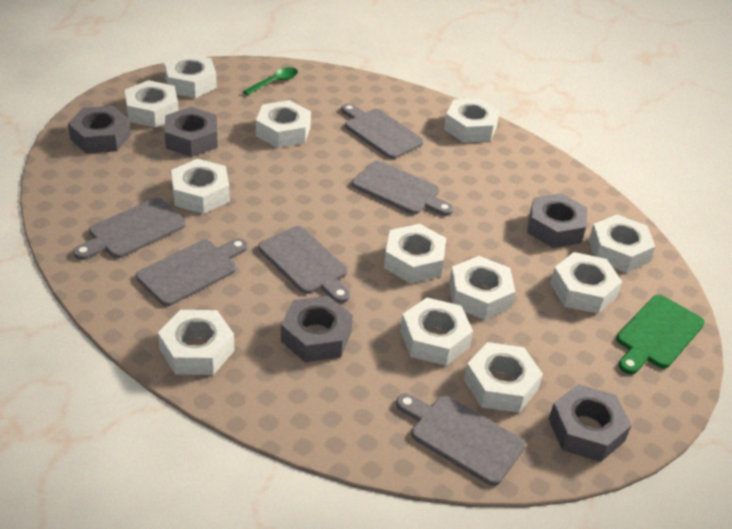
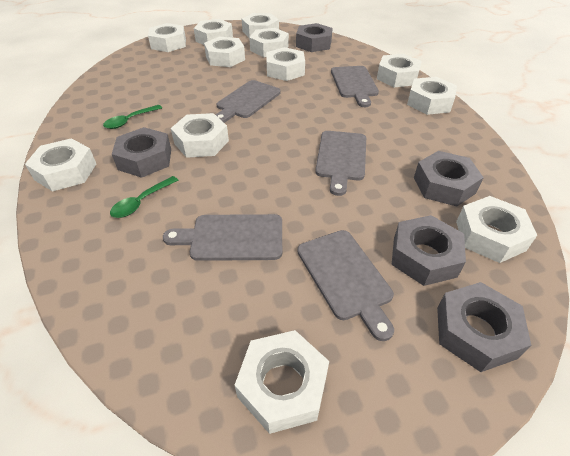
green cutting board: 1 -> 0
green spoon: 1 -> 2
grey cutting board: 6 -> 5

